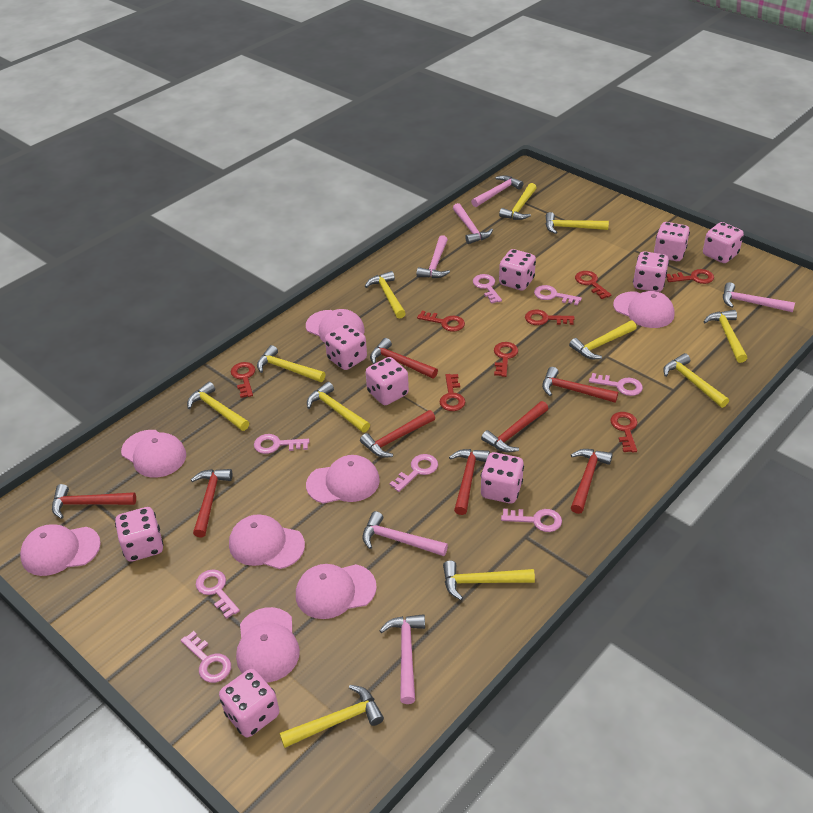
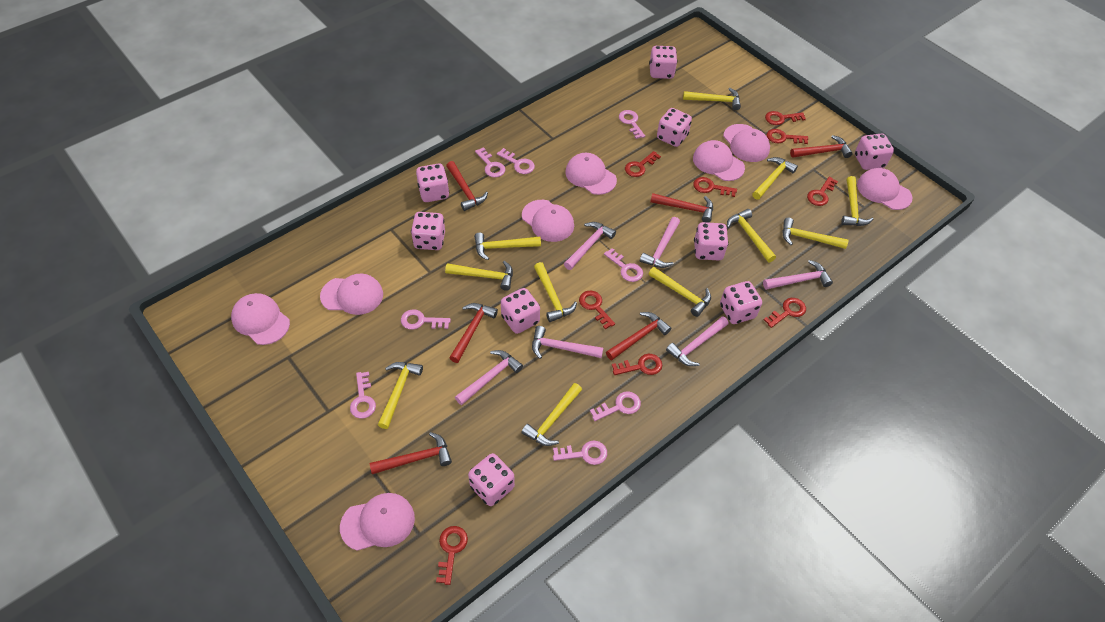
red hammer: 8 -> 6
red key: 8 -> 9

